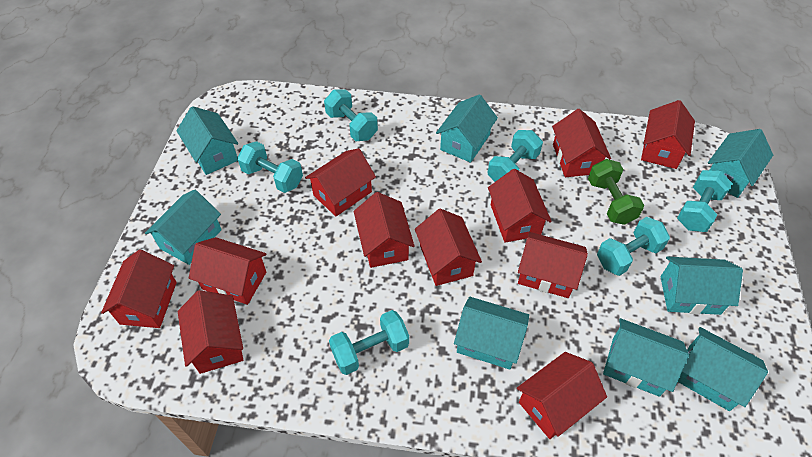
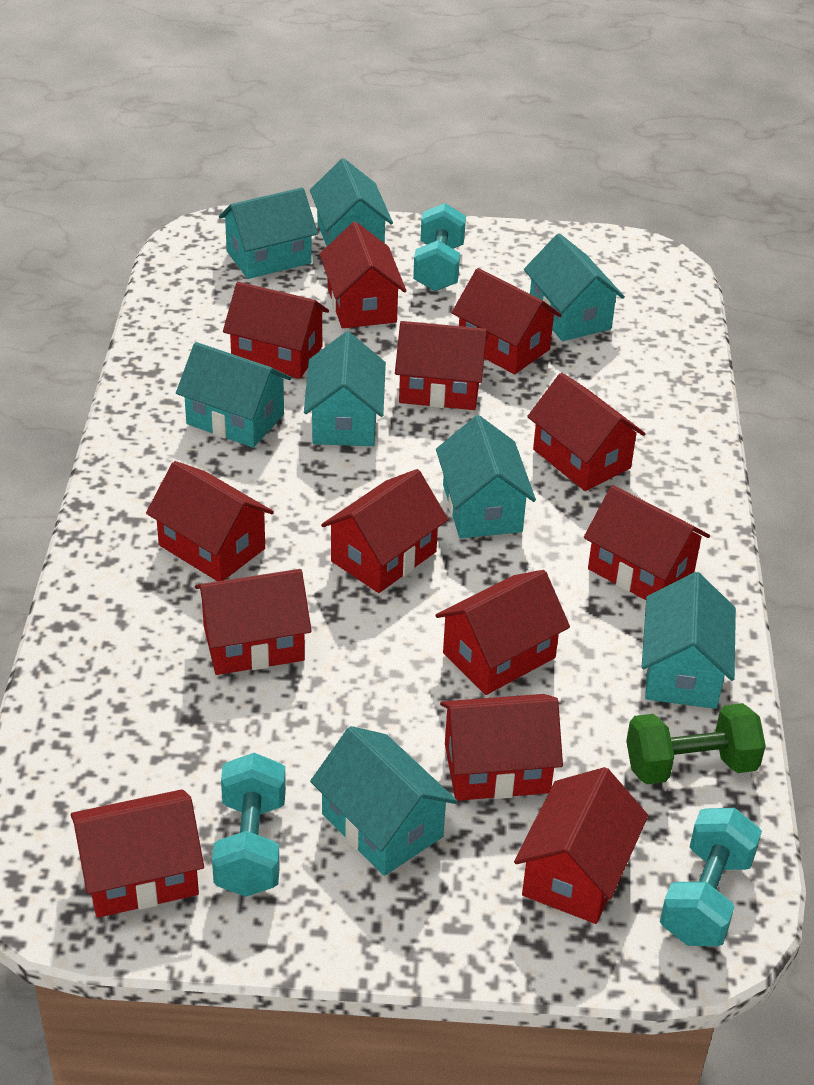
red house: 11 -> 13
turquoise dumbbell: 6 -> 3

